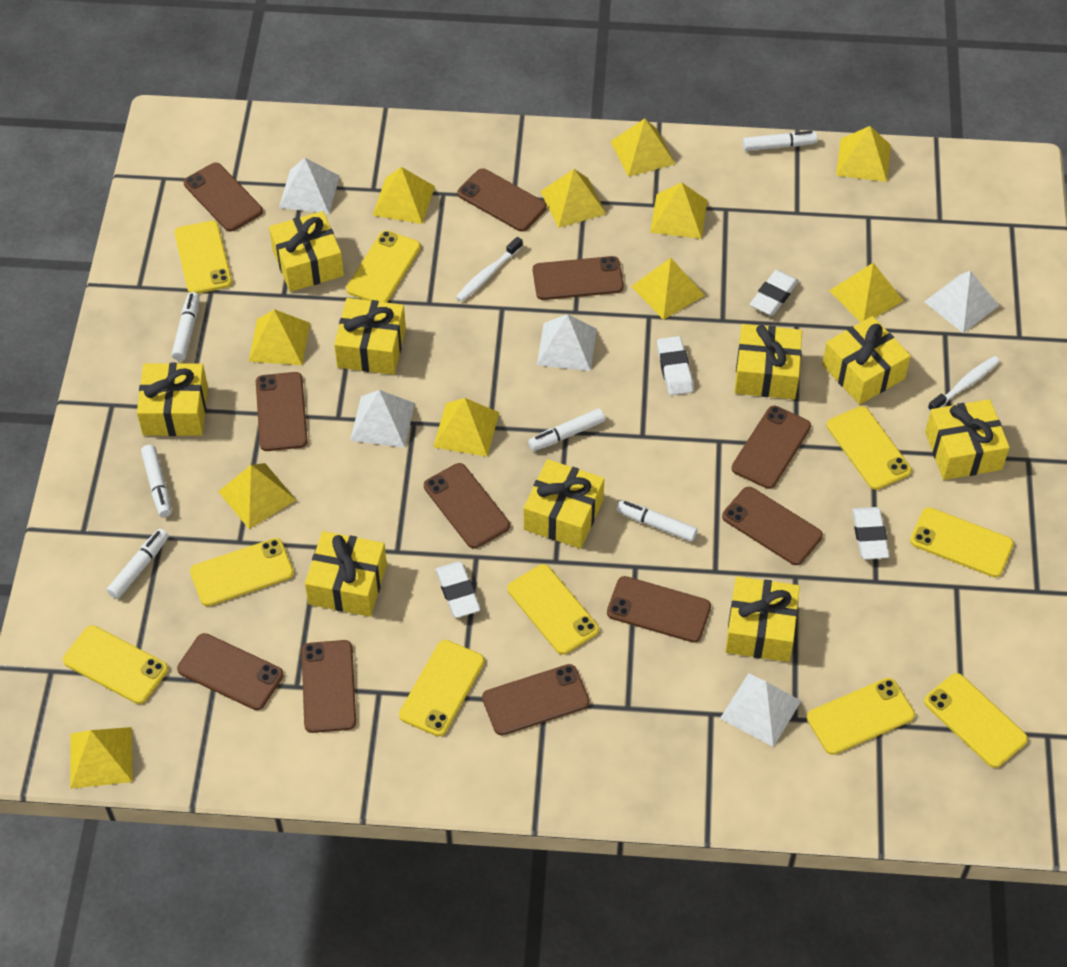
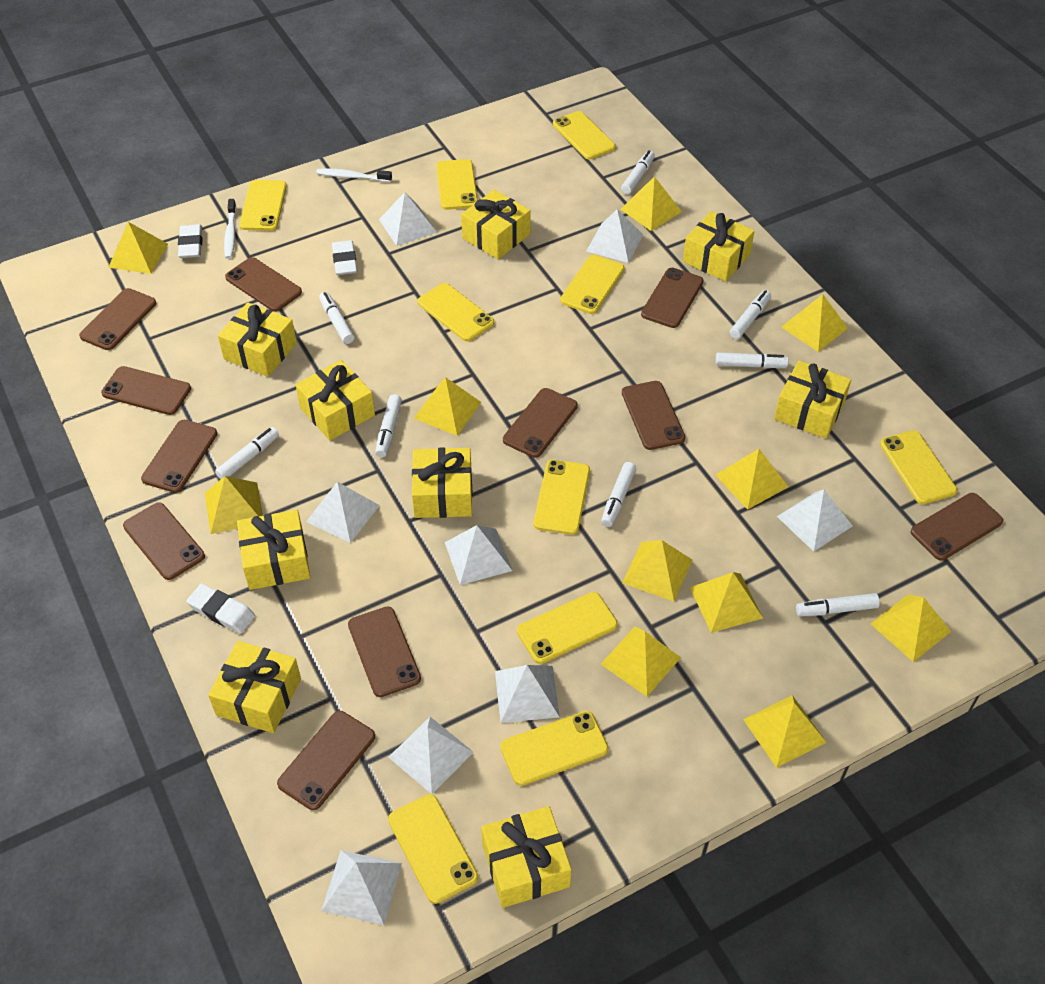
white eraser: 4 -> 3
white marker: 6 -> 8
white pyramid: 5 -> 8

